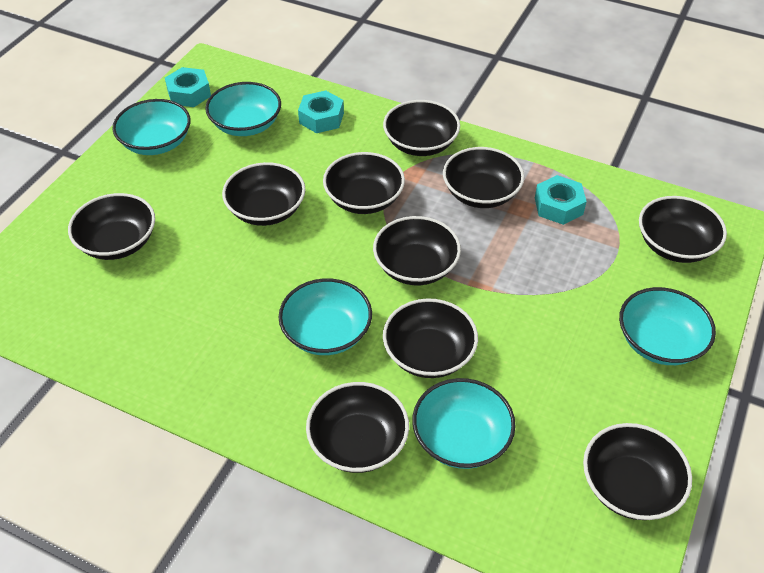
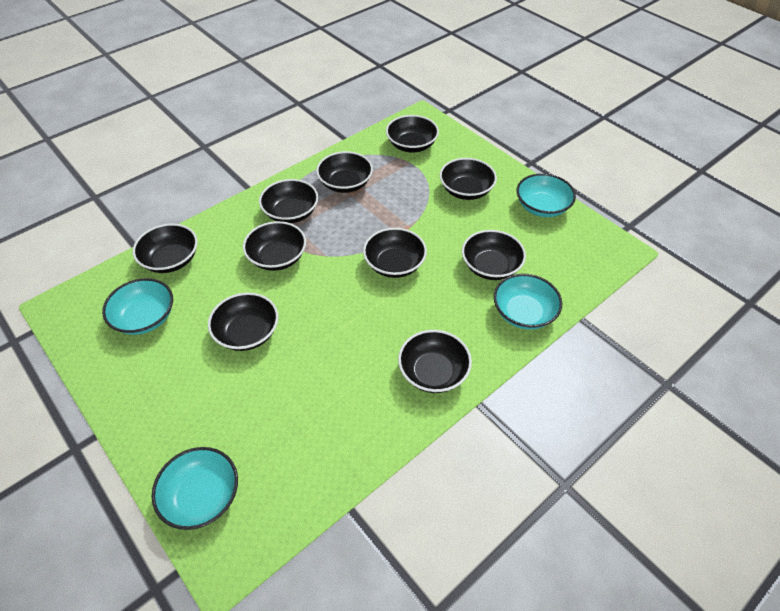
turquoise bowl: 5 -> 4
turquoise nut: 3 -> 0

